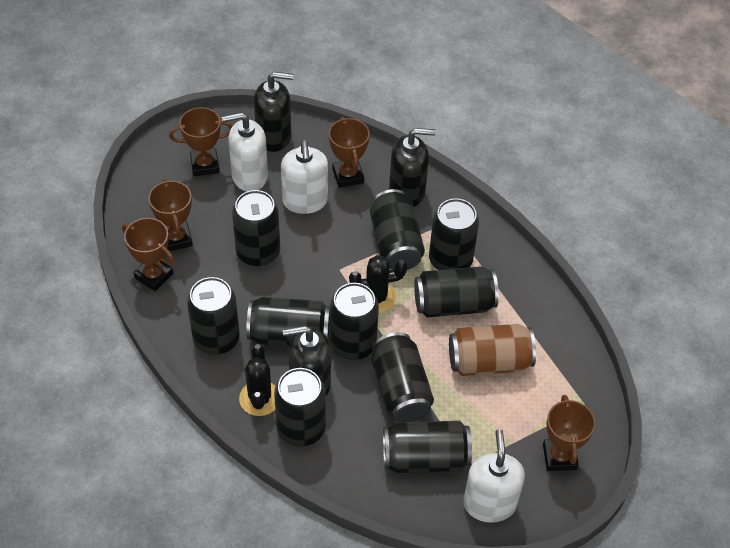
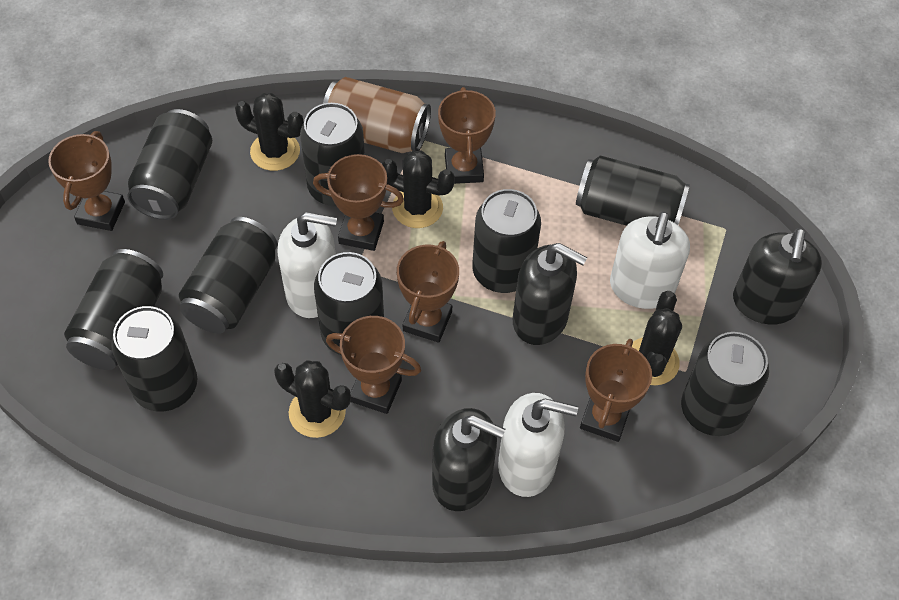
black cactus: 2 -> 4
black can: 10 -> 9
brown trophy: 5 -> 6

